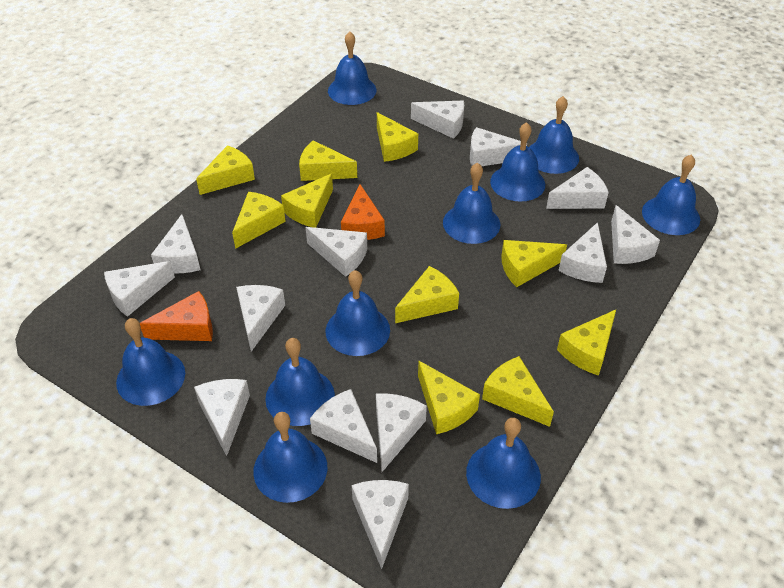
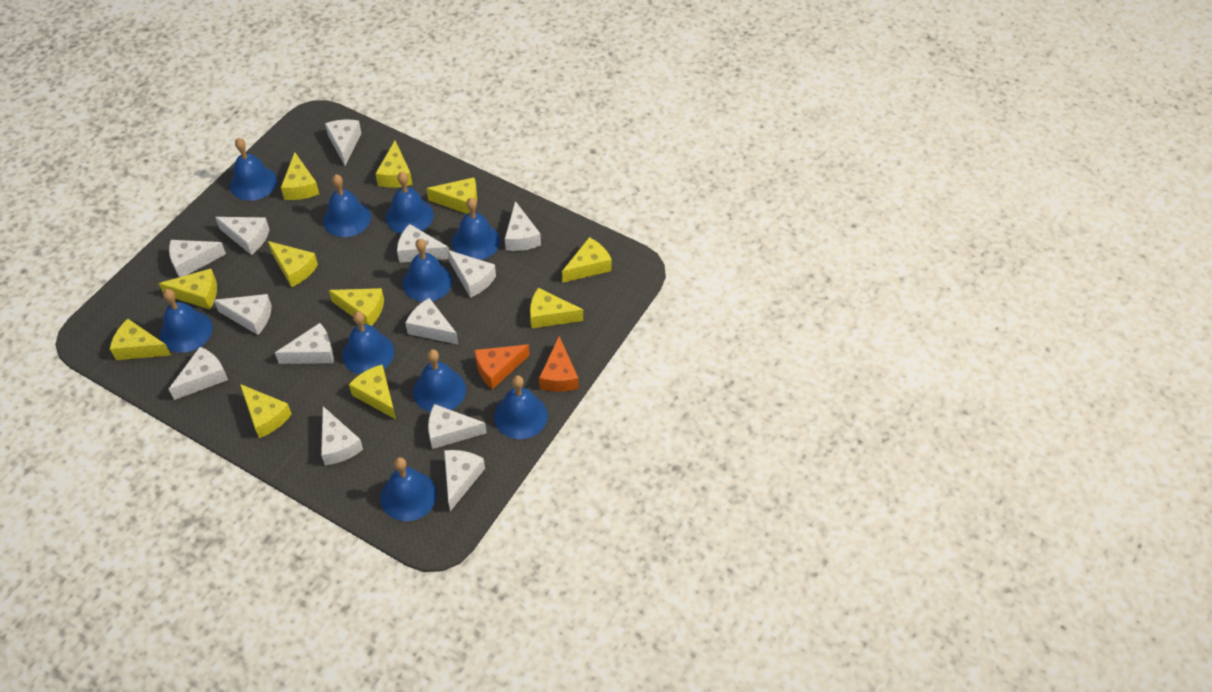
yellow cheese: 10 -> 11

